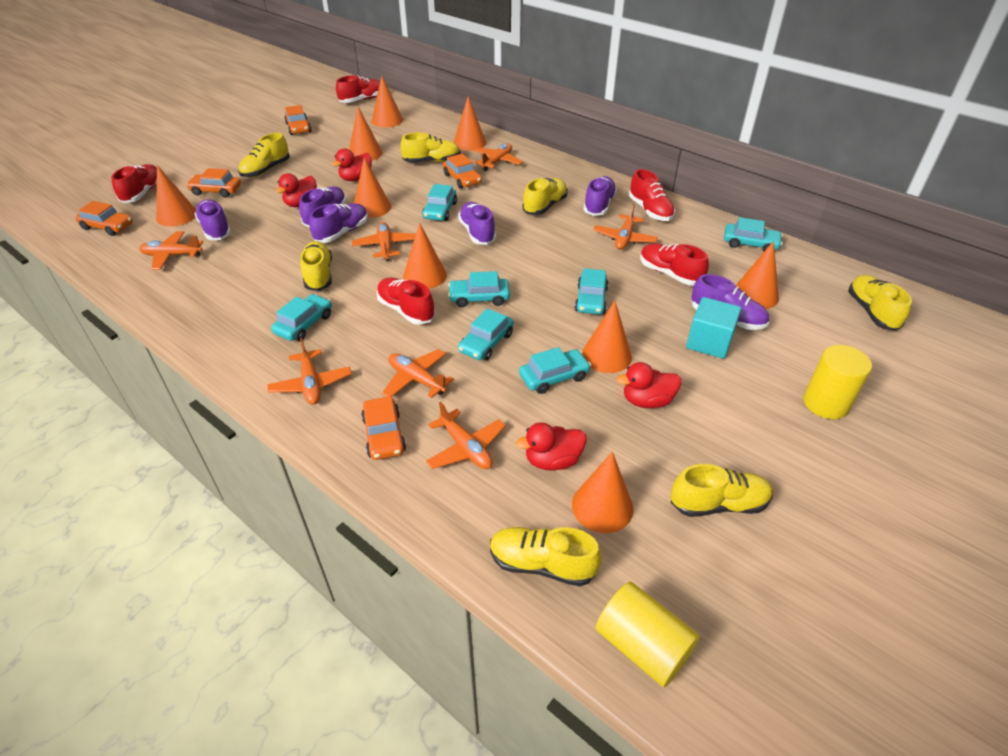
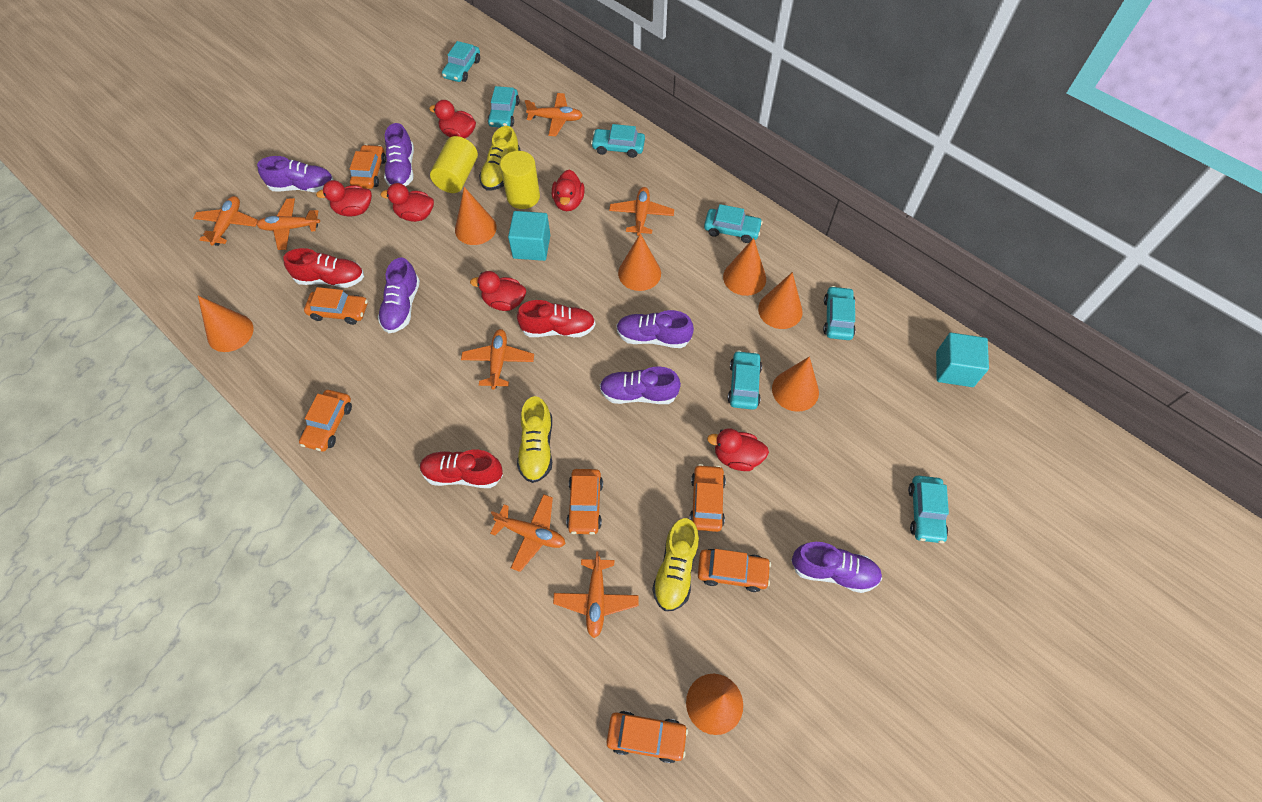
orange car: 5 -> 7
orange cone: 9 -> 7
red duck: 4 -> 6
red shoe: 5 -> 3
turquoise cube: 1 -> 2
yellow shoe: 7 -> 3

